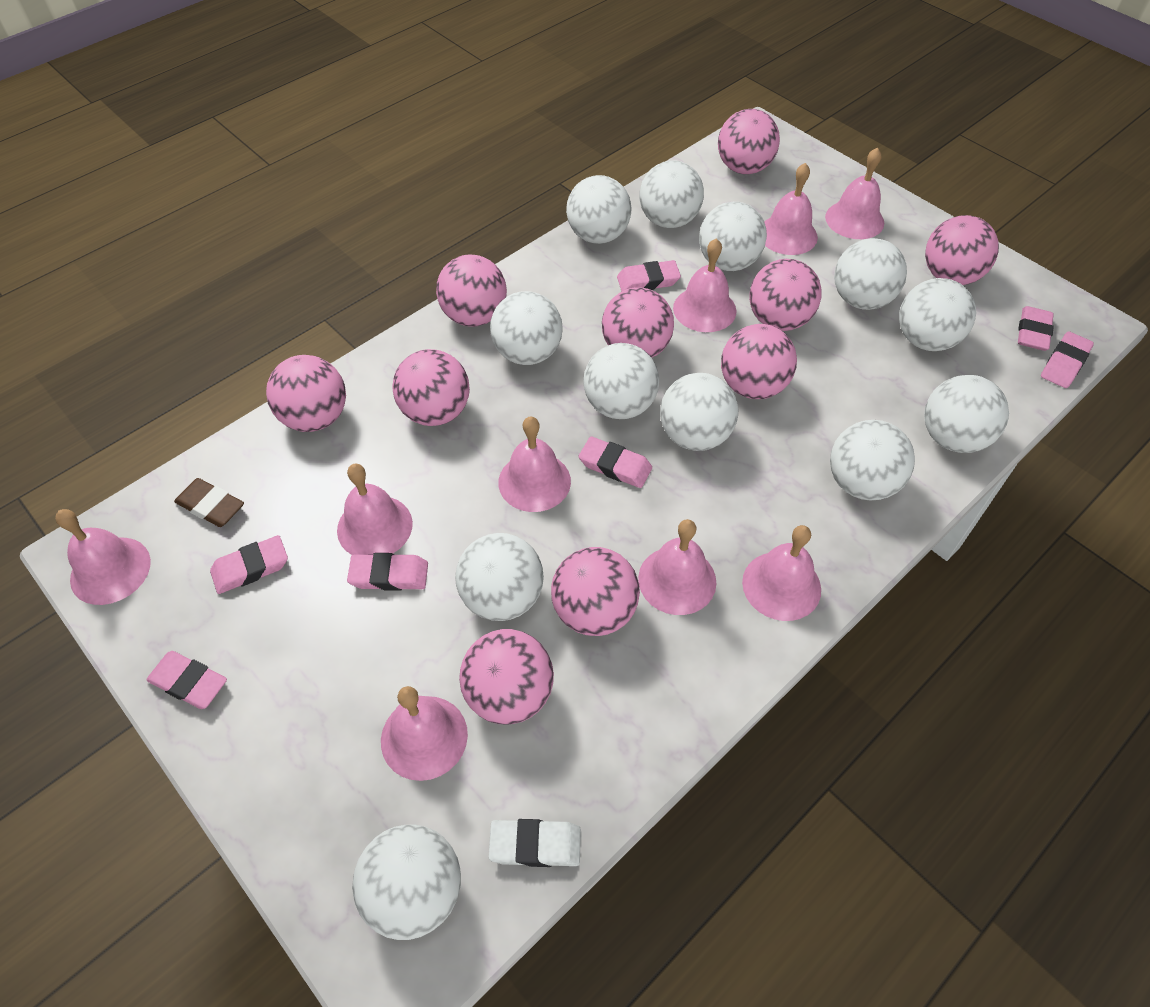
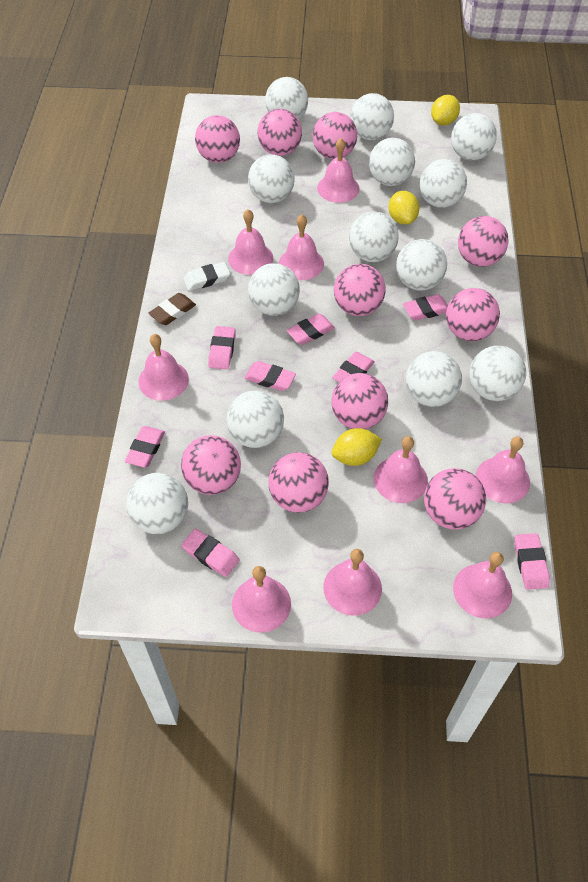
pink eraser: 7 -> 8
white ball: 12 -> 13
yellow lemon: 0 -> 3

